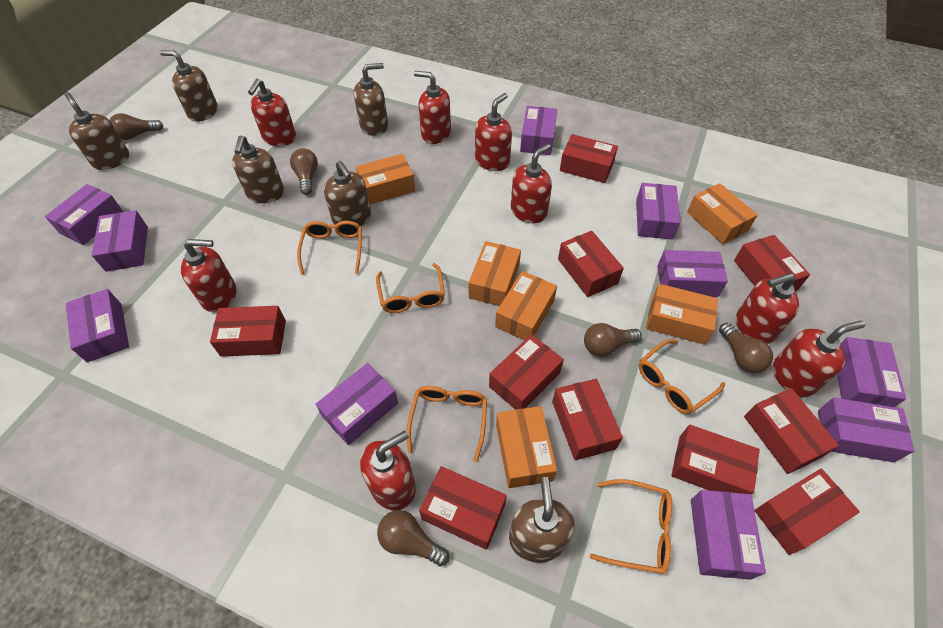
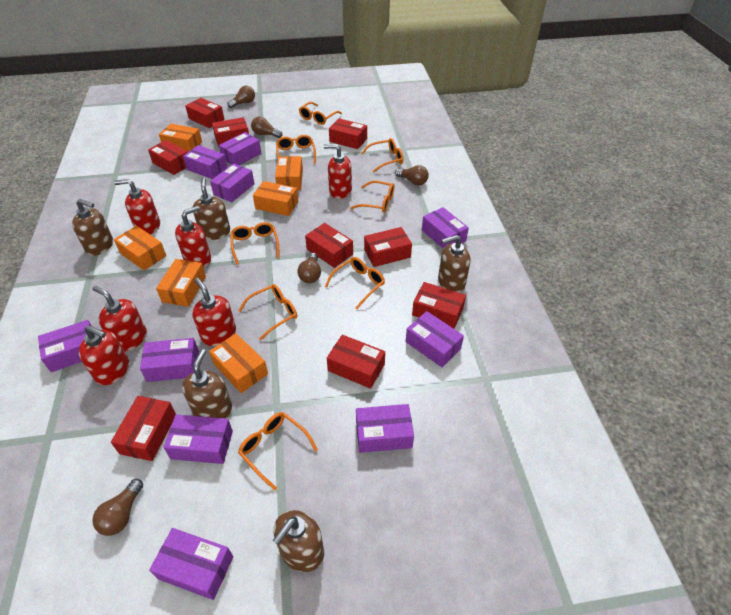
brown soap dispenser: 6 -> 5
orange glasses: 5 -> 8
red box: 10 -> 9
red soap dispenser: 8 -> 6

